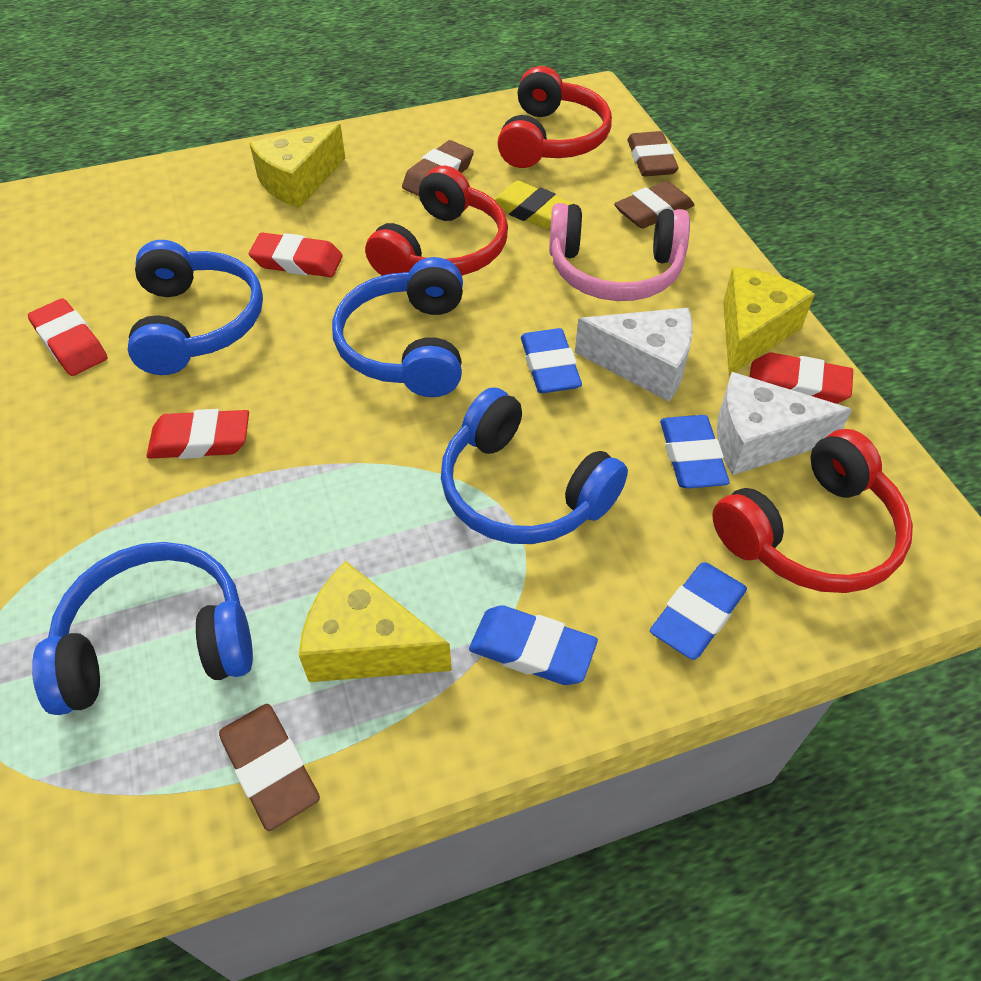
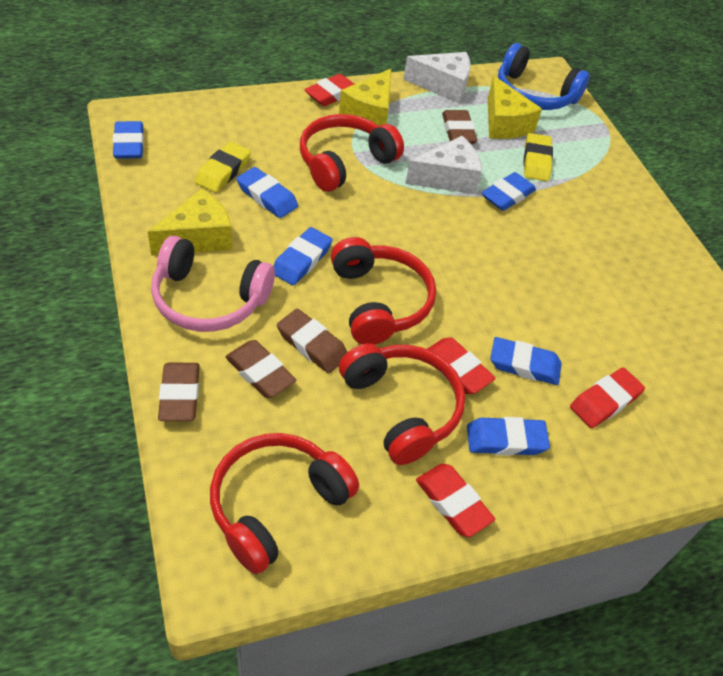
blue eraser: 4 -> 6
blue headphones: 4 -> 1
red headphones: 3 -> 4
yellow eraser: 1 -> 2

